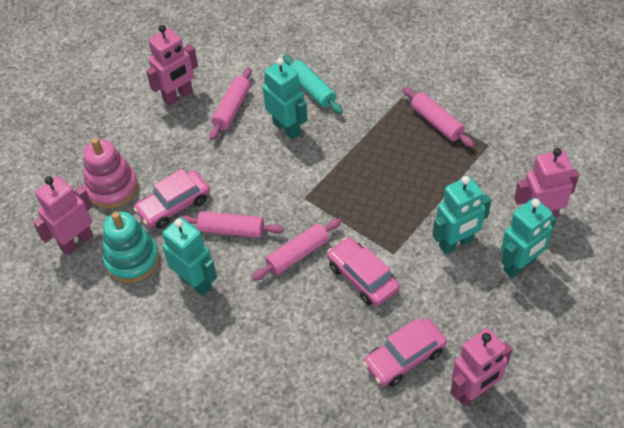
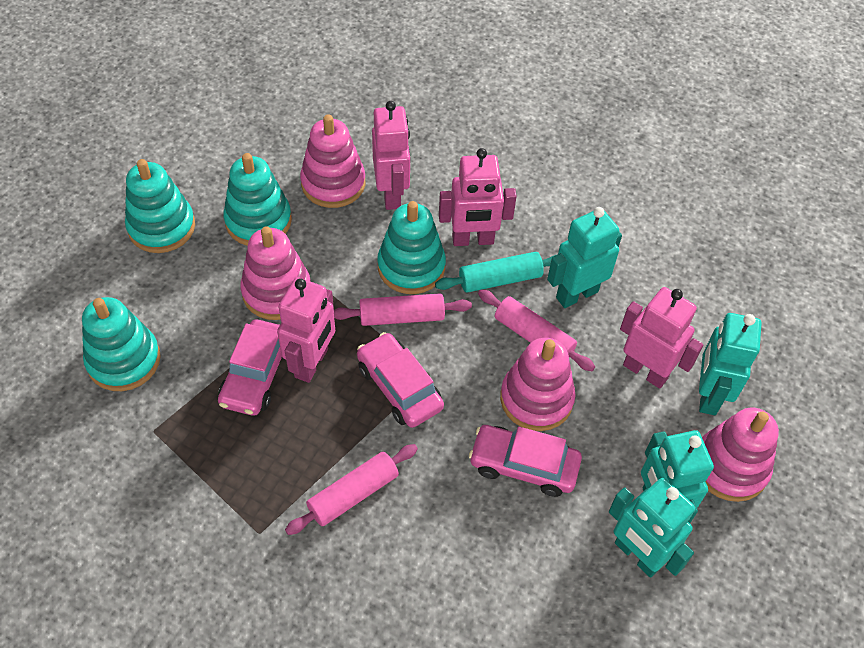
pink rolling pin: 4 -> 3
pink stacking toy: 1 -> 4
turquoise stacking toy: 1 -> 4

